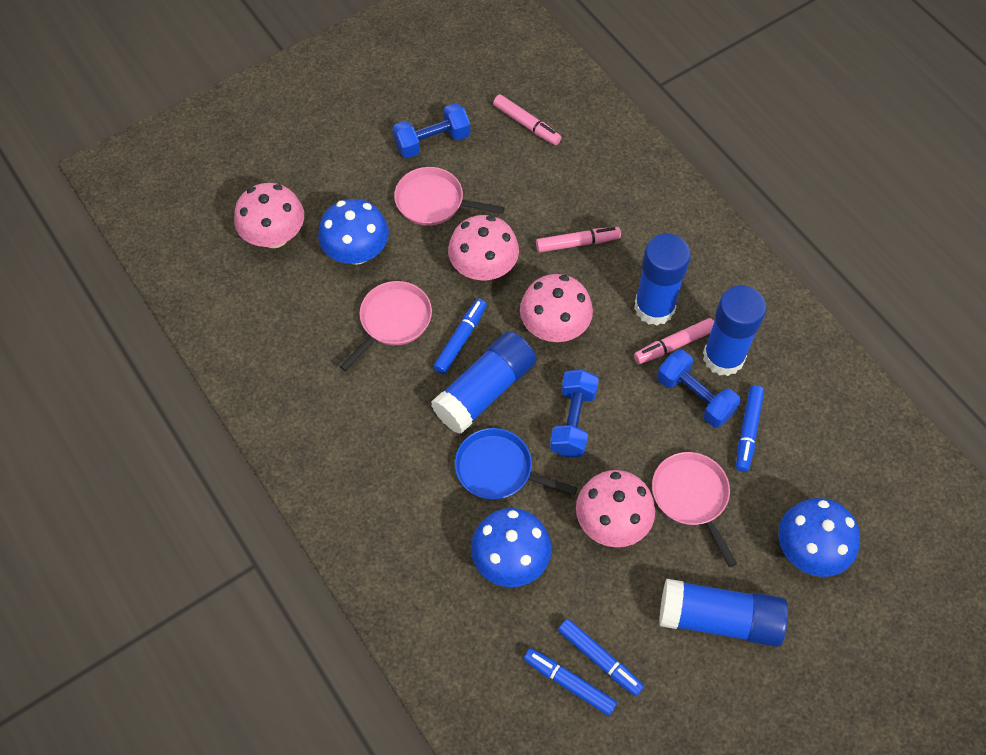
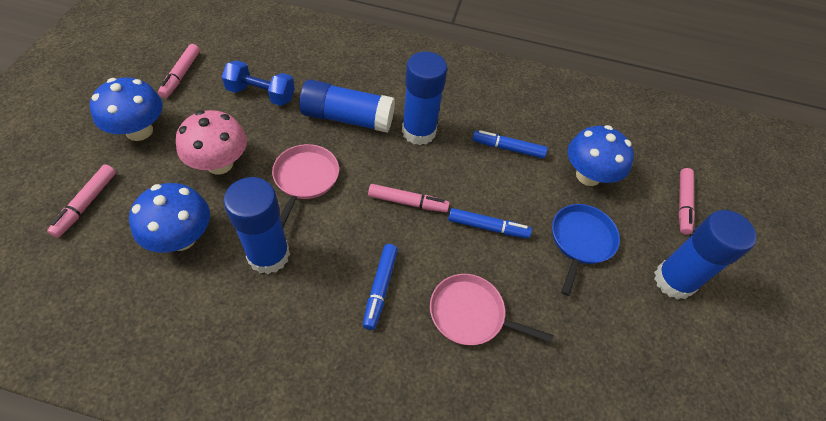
blue dumbbell: 3 -> 1
blue marker: 4 -> 3
pink marker: 3 -> 4
pink mushroom: 4 -> 1
pink pan: 3 -> 2

